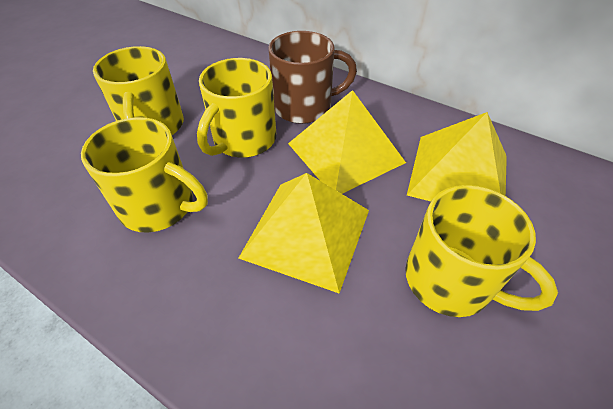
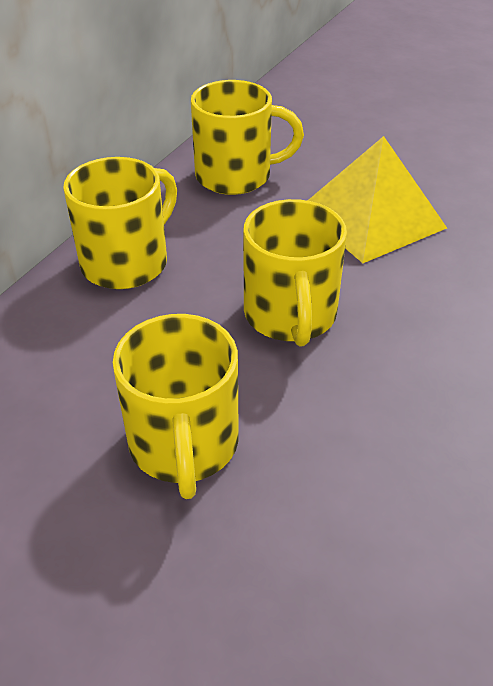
brown mug: 1 -> 0
yellow pyramid: 3 -> 1

